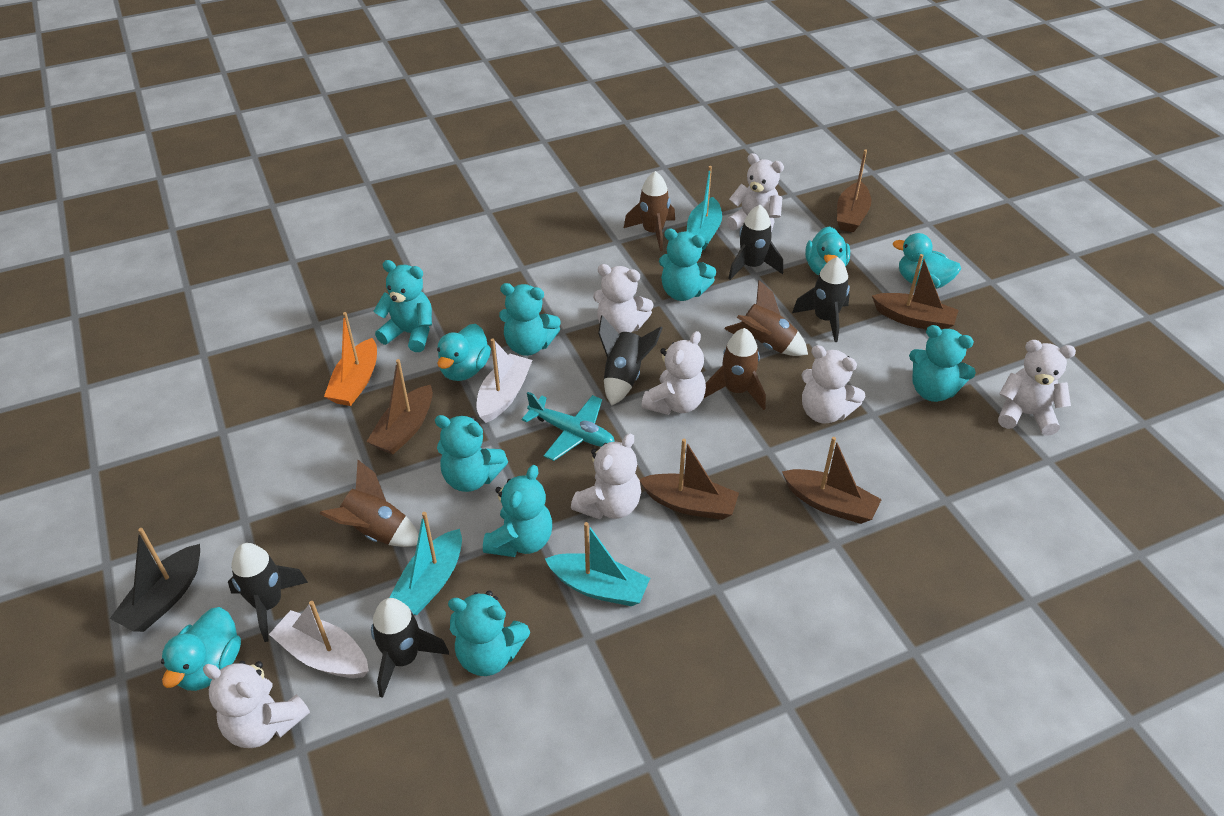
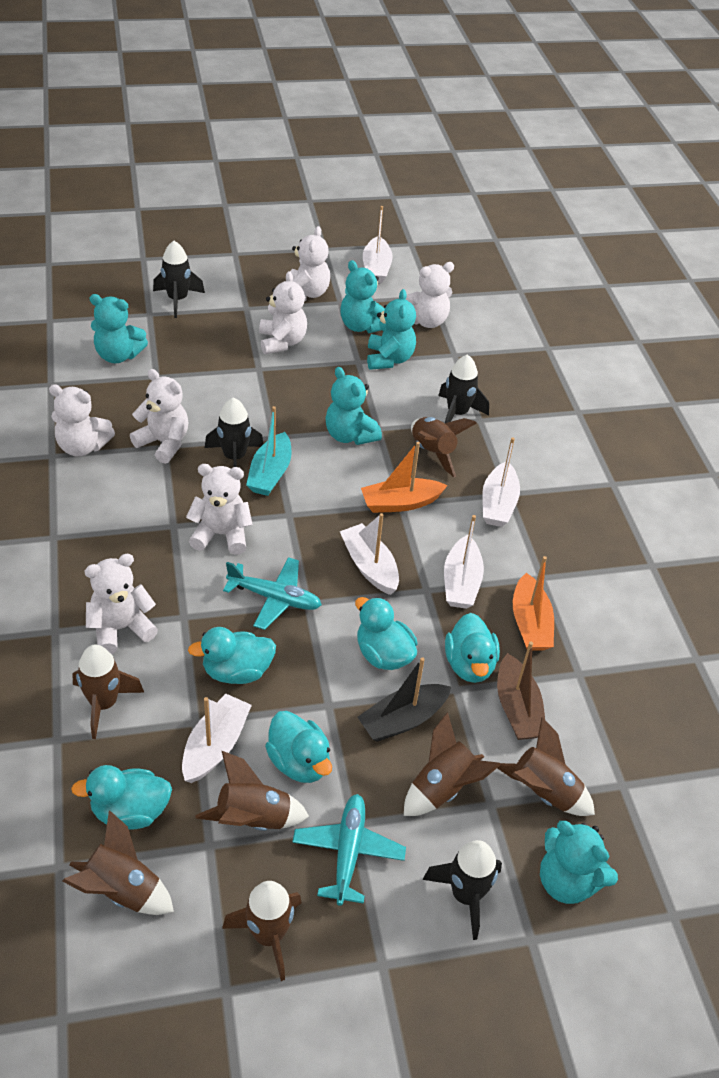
black rocket: 5 -> 4
brown boat: 5 -> 1
brown rocket: 4 -> 7
orange boat: 1 -> 2
turquoise boat: 3 -> 1
turquoise duck: 4 -> 5
turquoise plane: 1 -> 2
turquoise teddy bear: 7 -> 5
white boat: 2 -> 5

